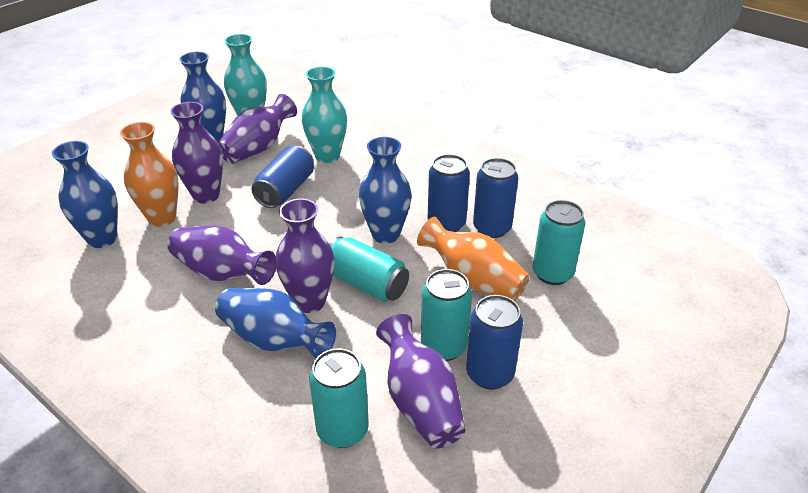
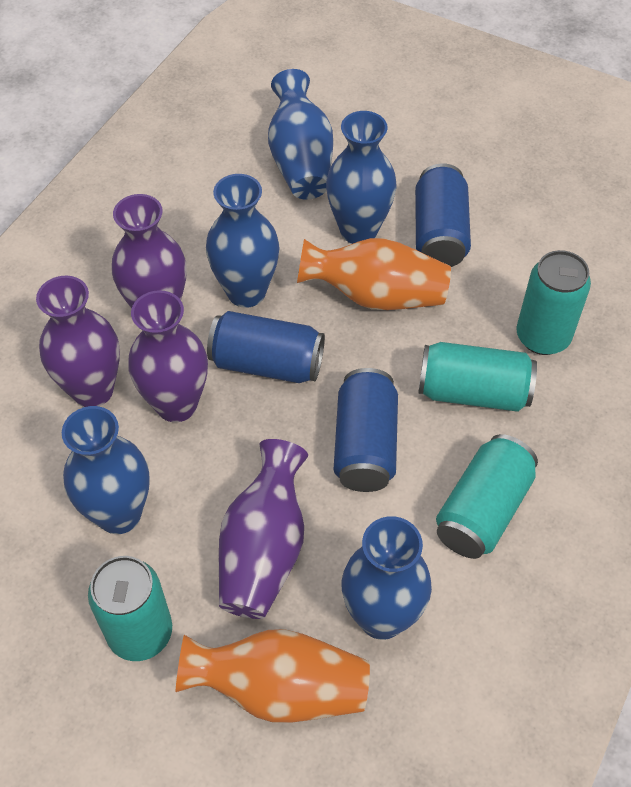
blue can: 4 -> 3
blue vase: 4 -> 5
purple vase: 5 -> 4
turquoise vase: 2 -> 0

